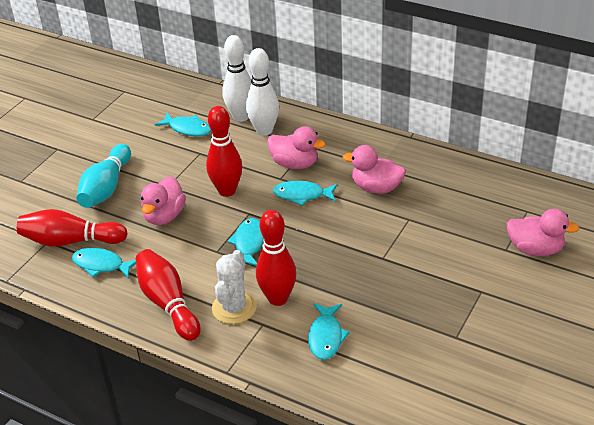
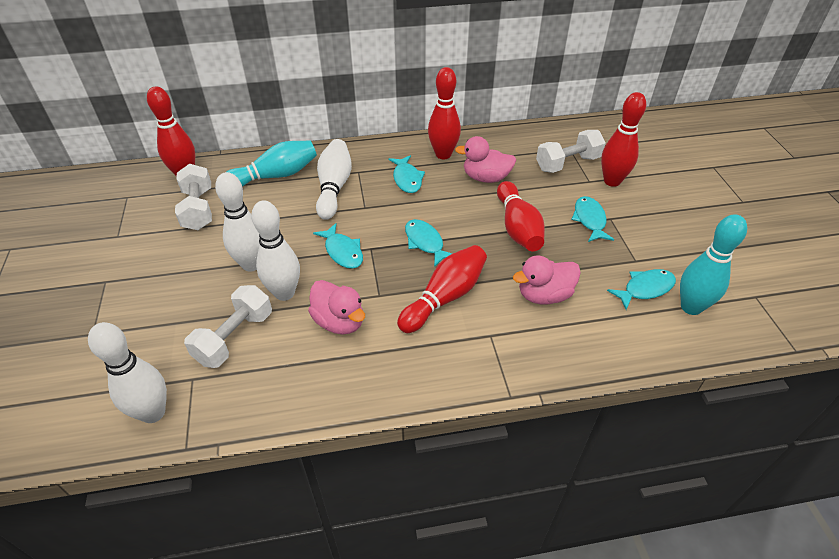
pink duck: 4 -> 3
red bowling pin: 4 -> 5
turquoise bowling pin: 1 -> 2
white bowling pin: 2 -> 4
white cactus: 1 -> 0
white dumbbell: 0 -> 3

